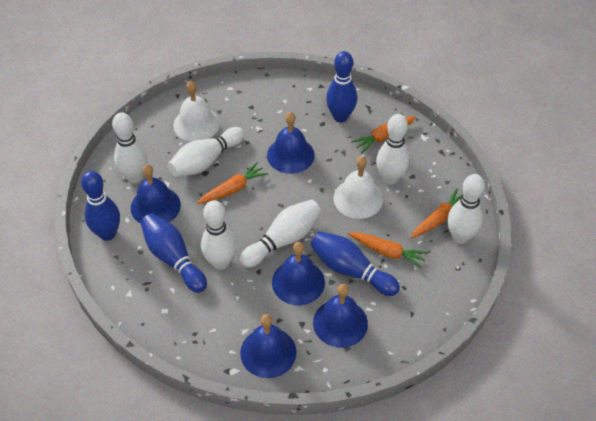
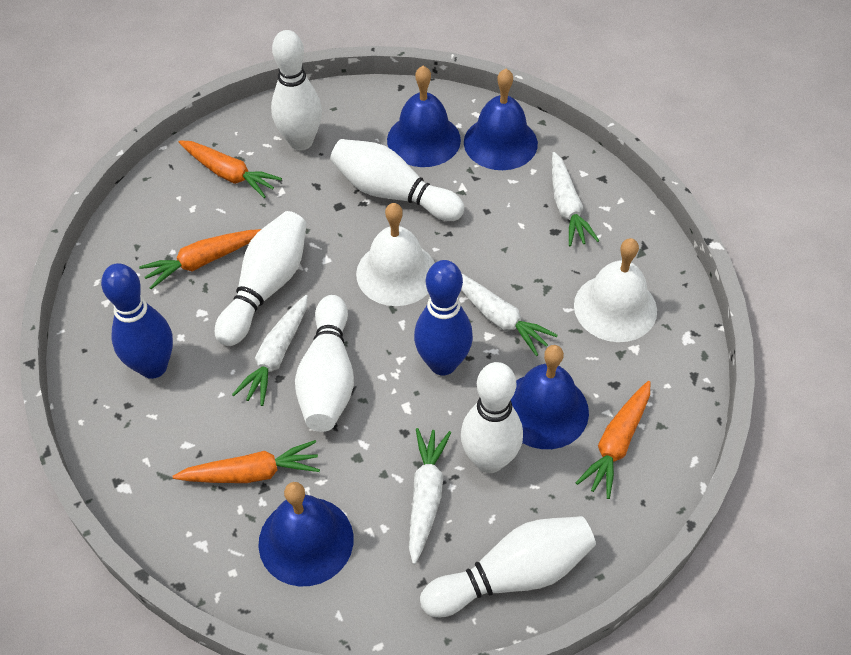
blue bell: 5 -> 4
blue bowling pin: 4 -> 2
white carrot: 0 -> 4

